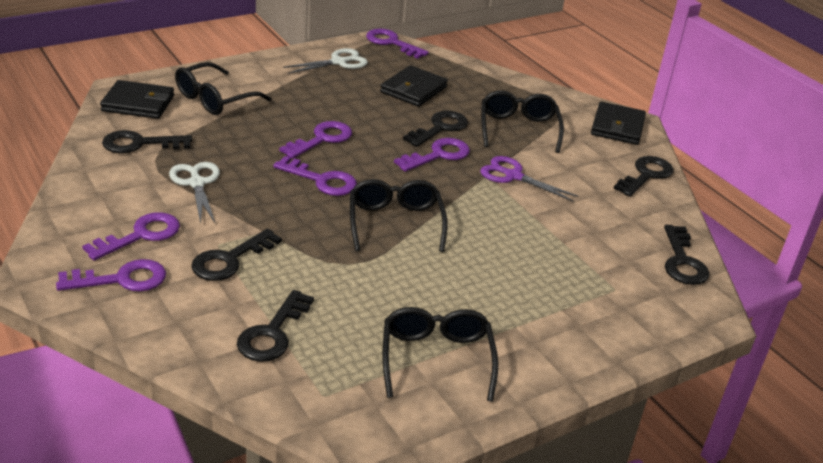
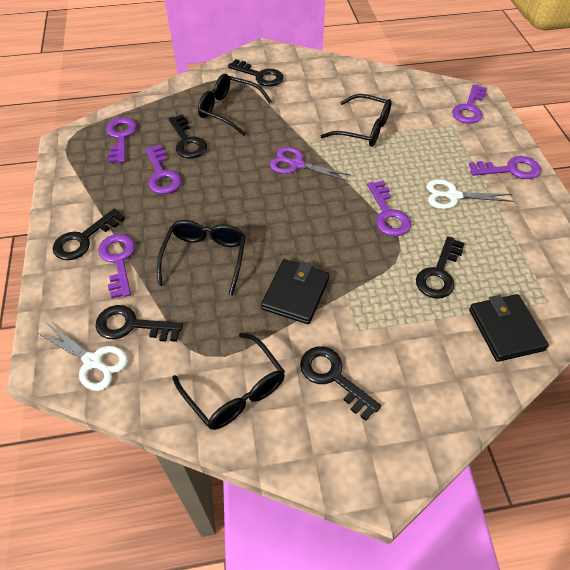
black wallet: 3 -> 2

